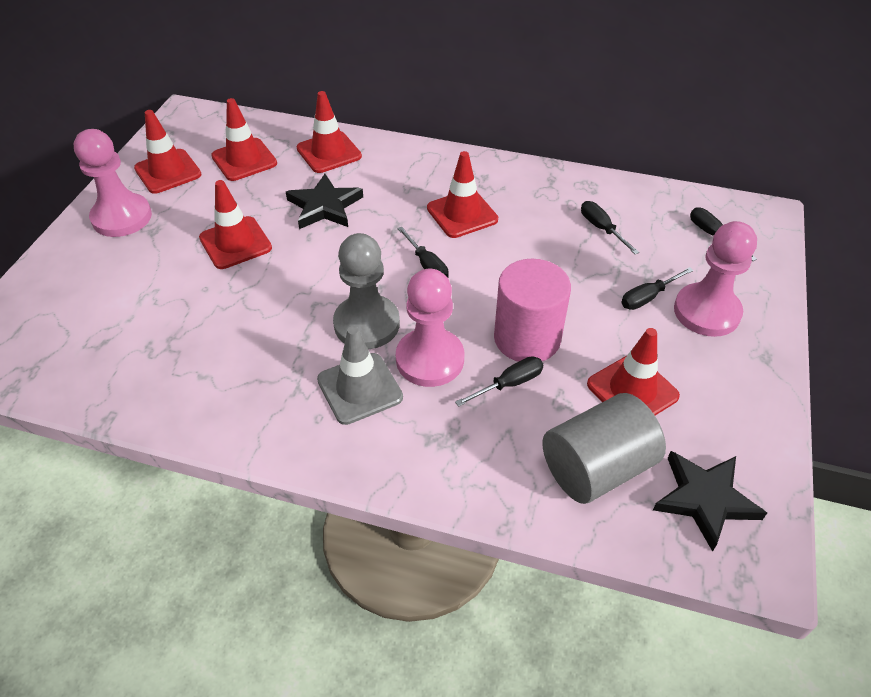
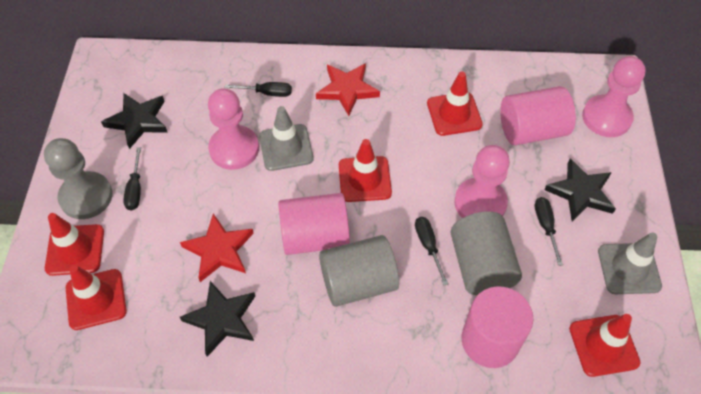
black screwdriver: 5 -> 4
black star: 2 -> 3
grey cylinder: 1 -> 2
grey traffic cone: 1 -> 2
pink cylinder: 1 -> 3
red star: 0 -> 2
red traffic cone: 6 -> 5

